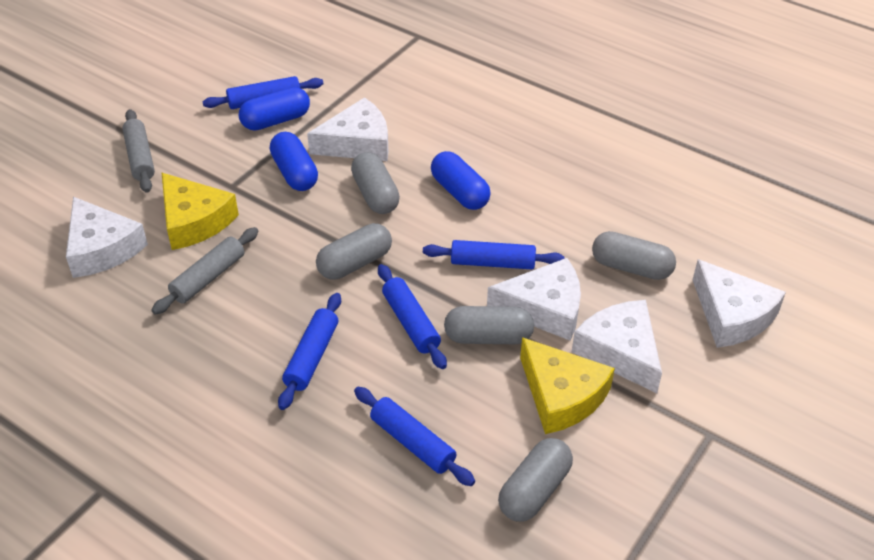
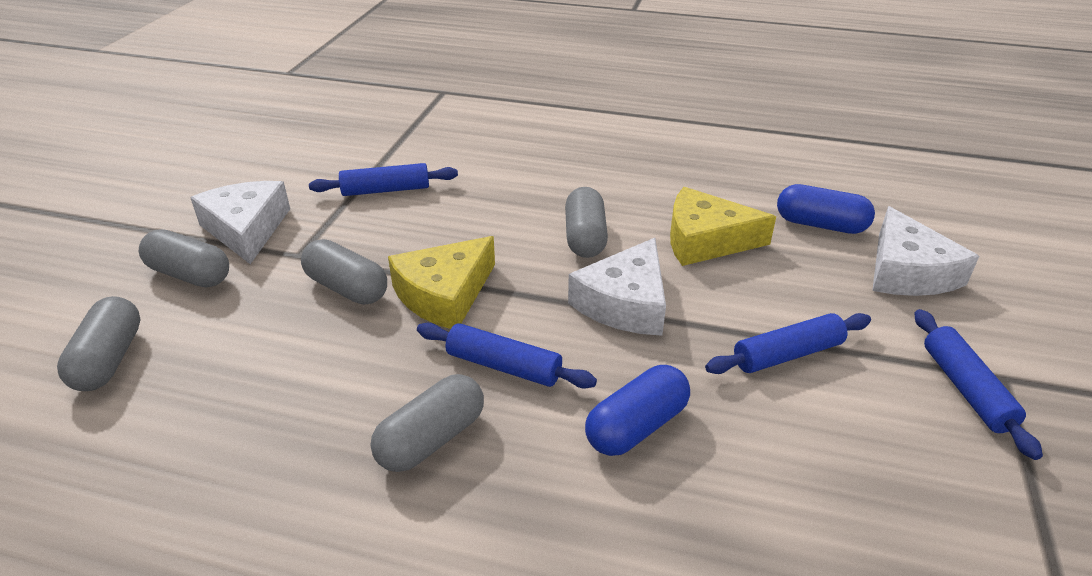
blue capsule: 3 -> 2
blue rolling pin: 5 -> 4
grey rolling pin: 2 -> 0
white cheese: 5 -> 3

